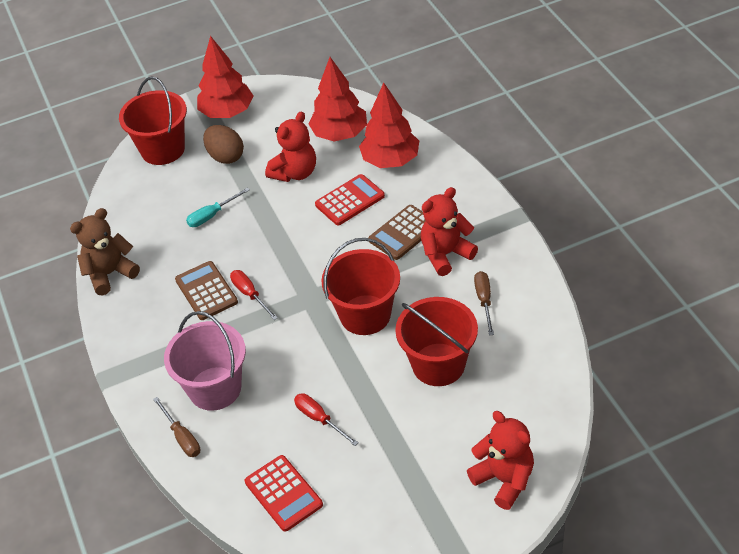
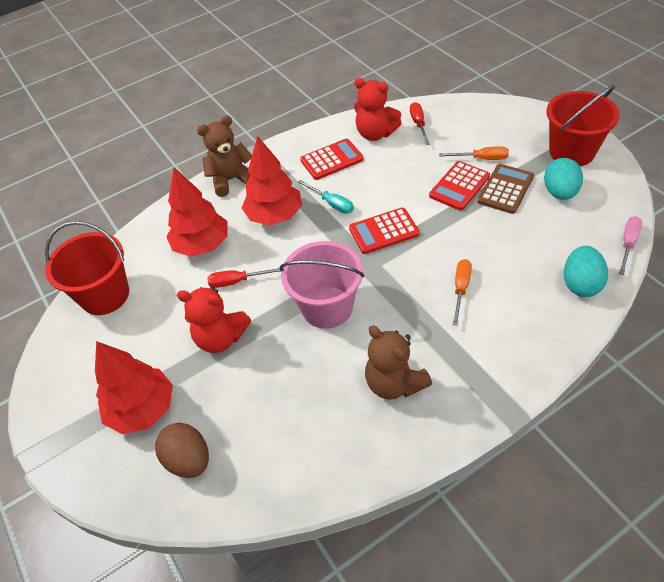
brown calculator: 2 -> 1
brown screwdriver: 2 -> 0
brown teddy bear: 1 -> 2
orange screwdriver: 0 -> 2
pink screwdriver: 0 -> 1
red bucket: 3 -> 2
red calculator: 2 -> 3
red teddy bear: 3 -> 2
turquoise egg: 0 -> 2

